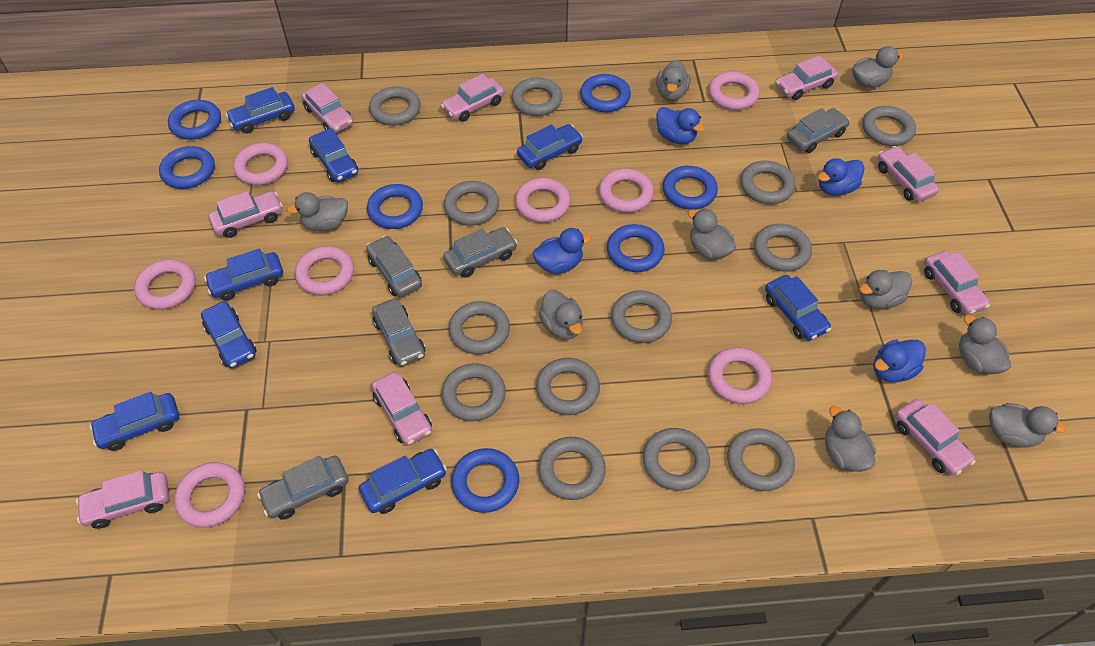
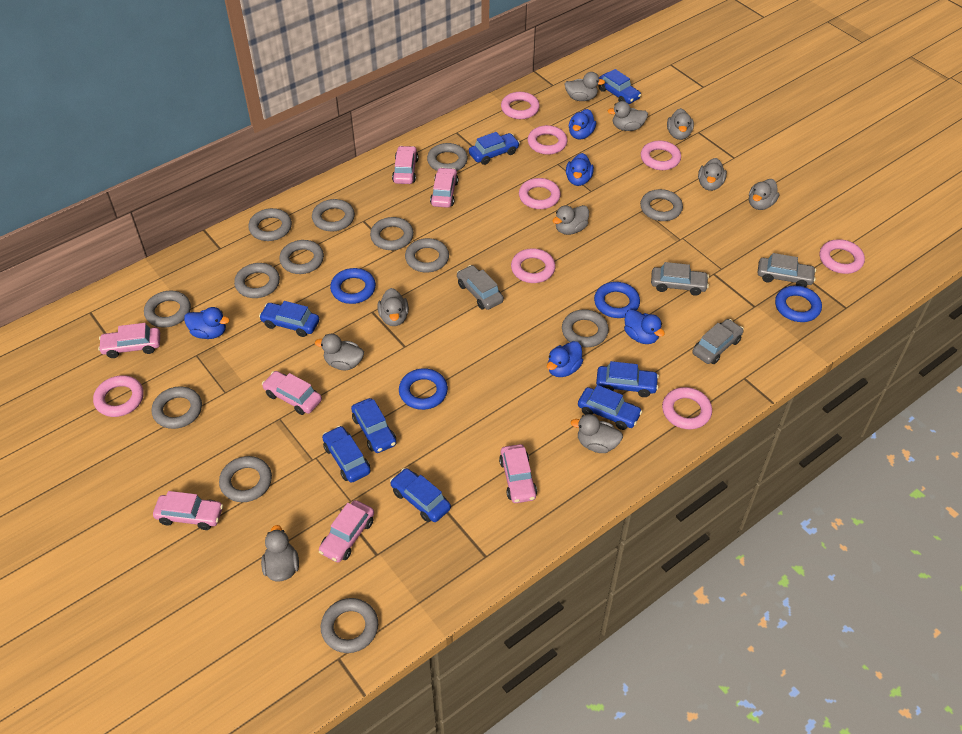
blue duck: 4 -> 5
blue ring: 7 -> 4
grey car: 5 -> 4
grey duck: 9 -> 10
pink car: 9 -> 7

